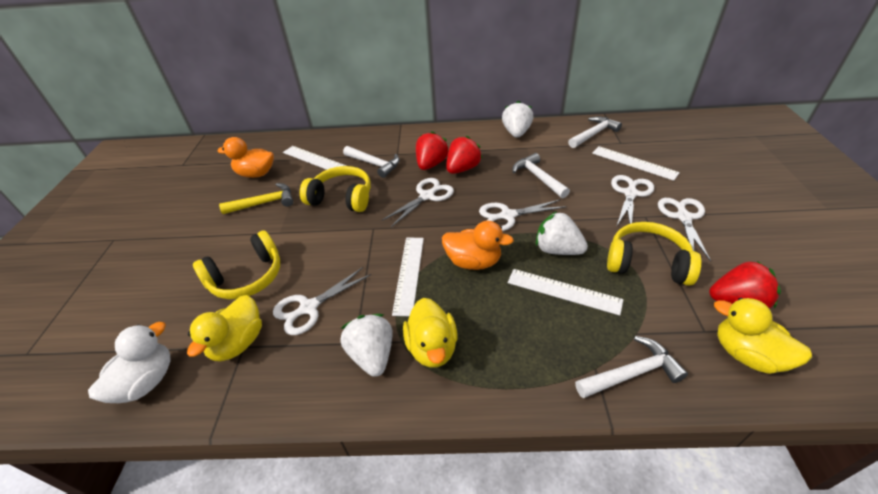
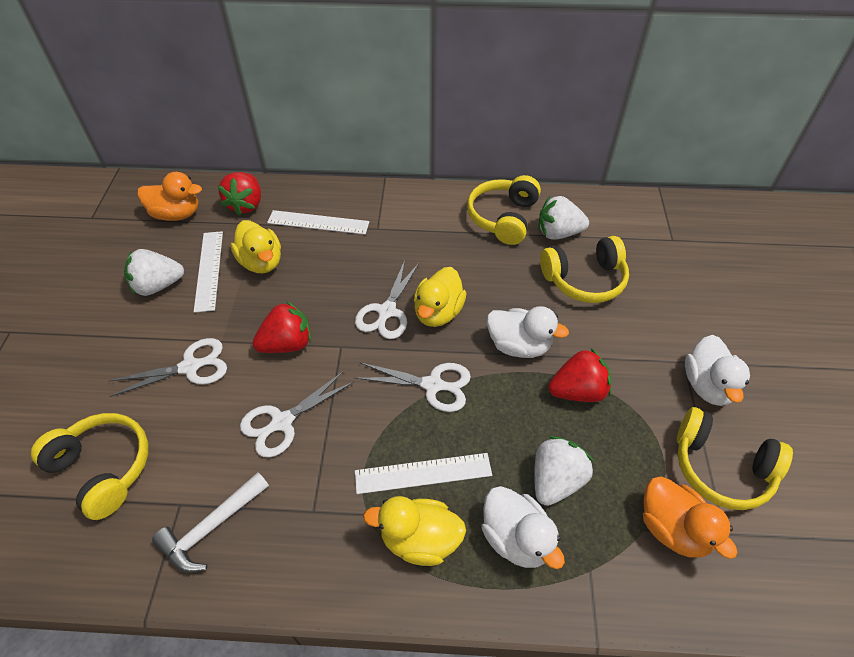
white duck: 1 -> 3
white hammer: 4 -> 1
white ruler: 4 -> 3
white scissors: 5 -> 4
yellow hammer: 1 -> 0
yellow headphones: 3 -> 4

